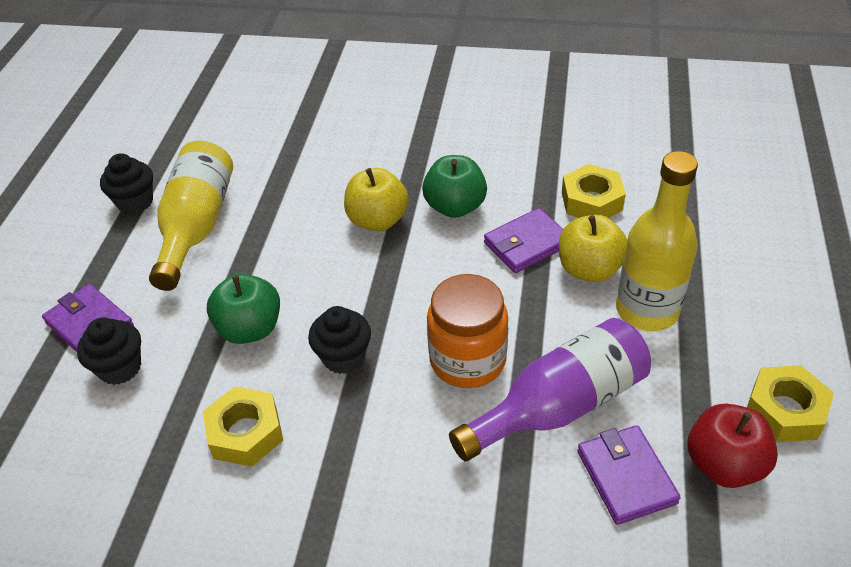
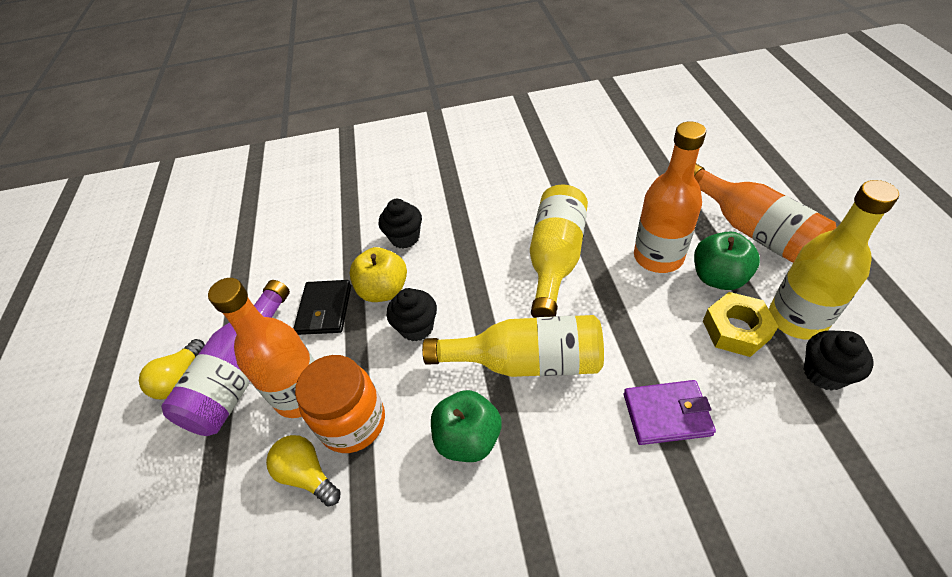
black wallet: 0 -> 1
orange bottle: 0 -> 3
purple wallet: 3 -> 1
red apple: 1 -> 0
yellow apple: 2 -> 1
yellow bottle: 2 -> 3
yellow light bulb: 0 -> 2
yellow nut: 3 -> 1

